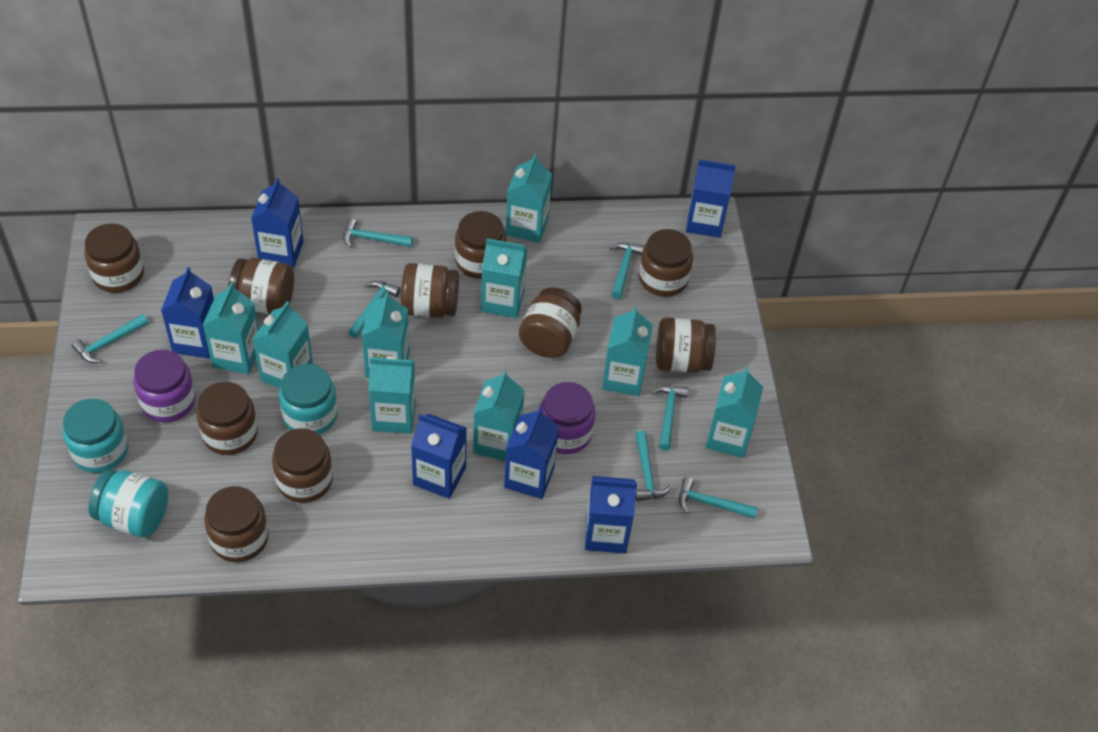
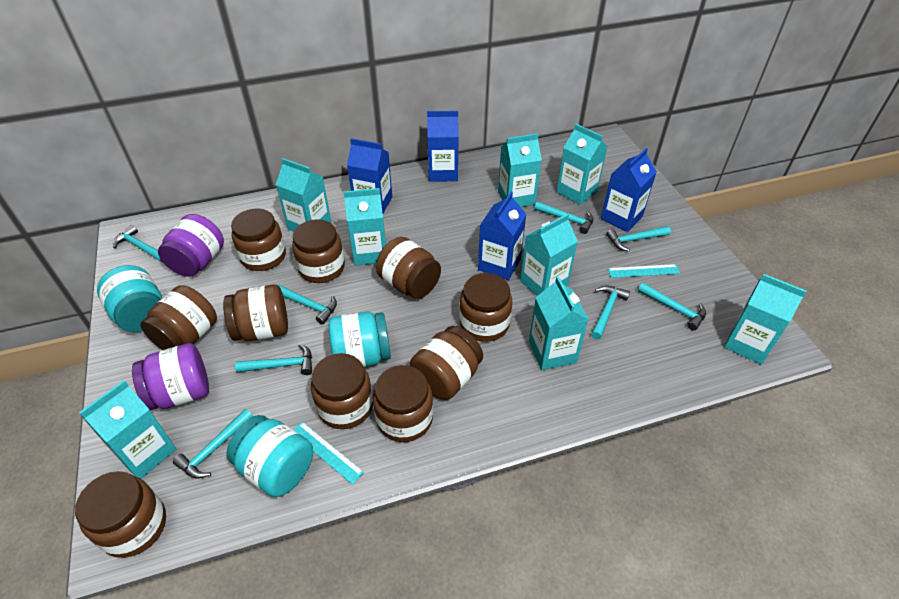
blue carton: 6 -> 4
turquoise carton: 9 -> 8
turquoise hammer: 7 -> 8
turquoise ruler: 0 -> 2

